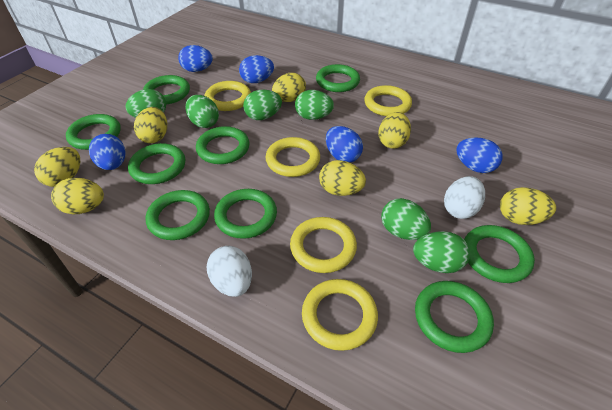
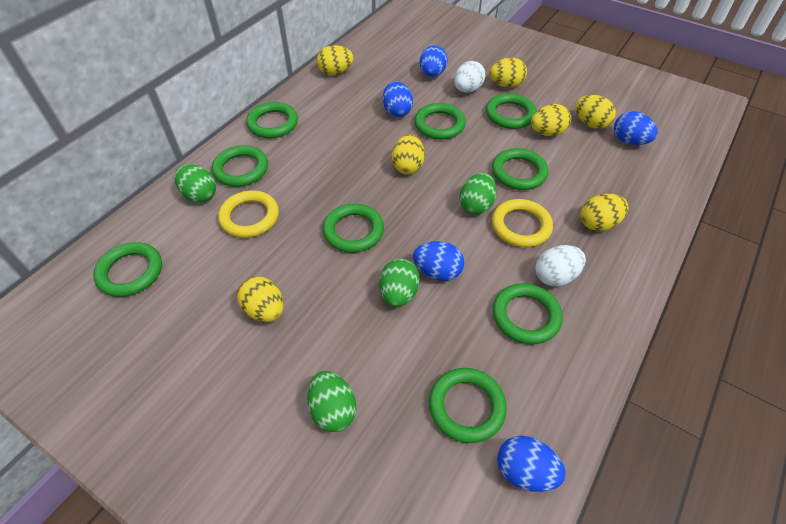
green egg: 6 -> 4
yellow ring: 5 -> 2

